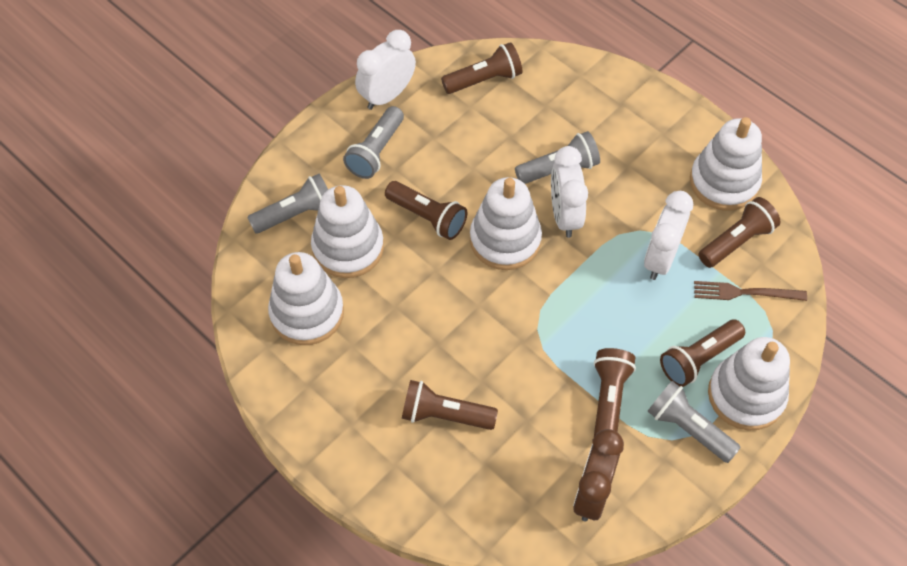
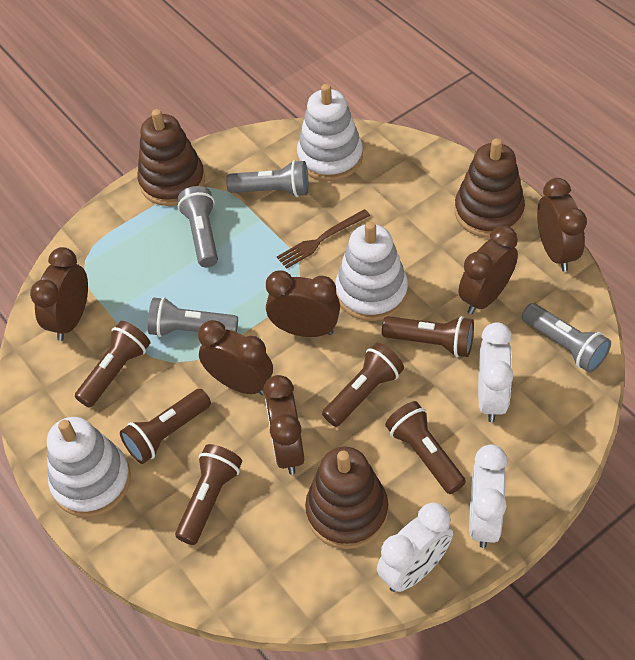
brown clock: 1 -> 6
brown stacking toy: 0 -> 3
white stacking toy: 5 -> 3

